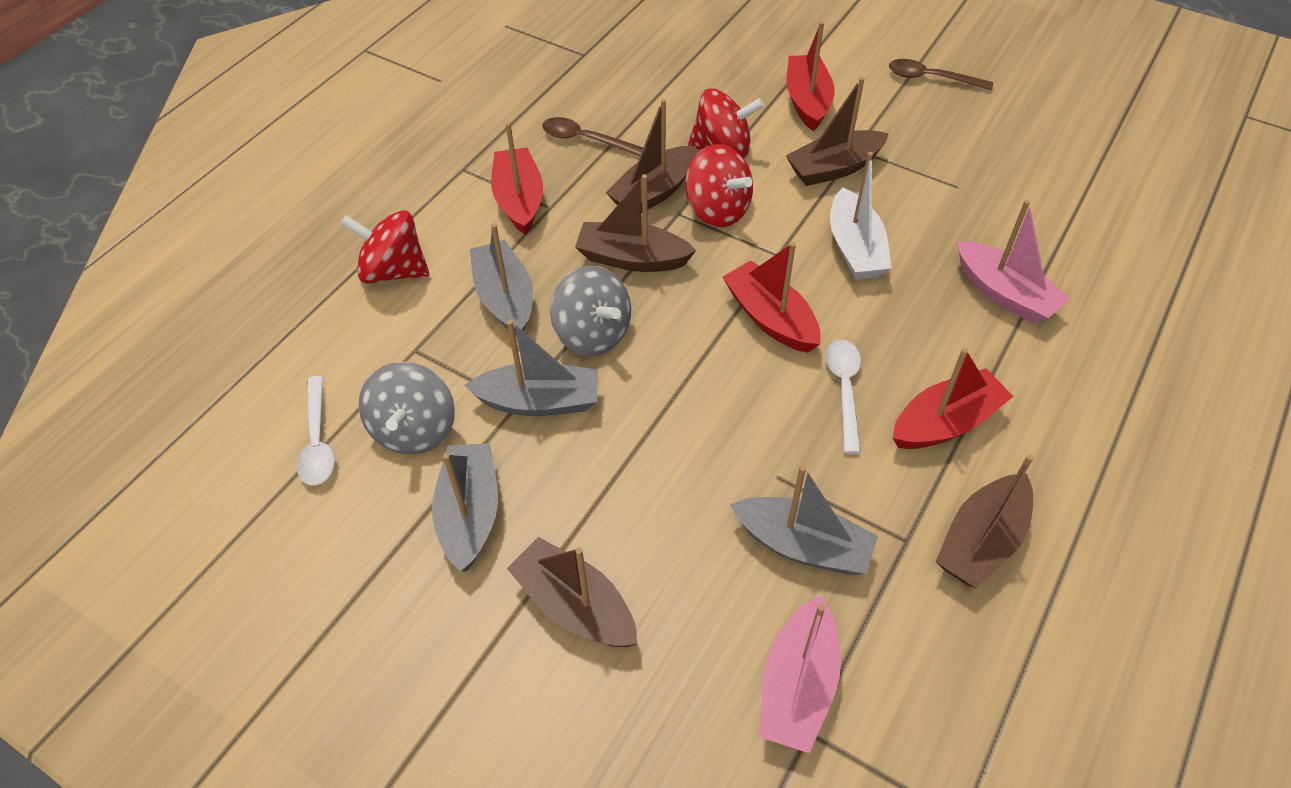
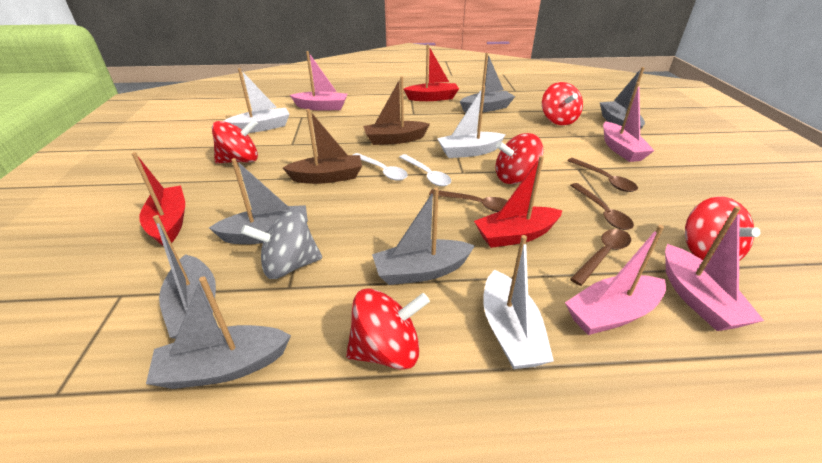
brown boat: 5 -> 2
brown spoon: 2 -> 4
grey boat: 4 -> 6
grey spinning top: 2 -> 1
pink boat: 2 -> 4
red boat: 4 -> 3
red spinning top: 3 -> 5
white boat: 1 -> 3

